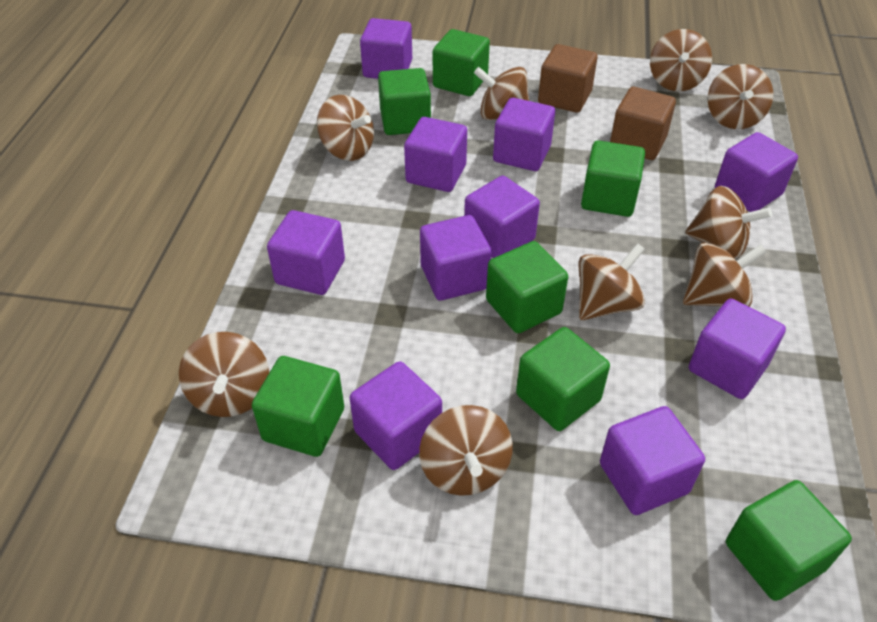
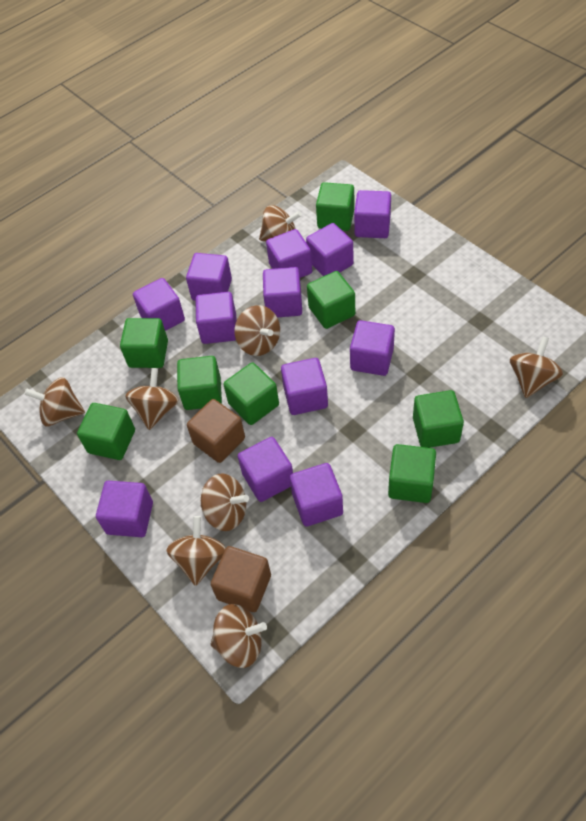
brown spinning top: 9 -> 8
green cube: 7 -> 8
purple cube: 10 -> 12

